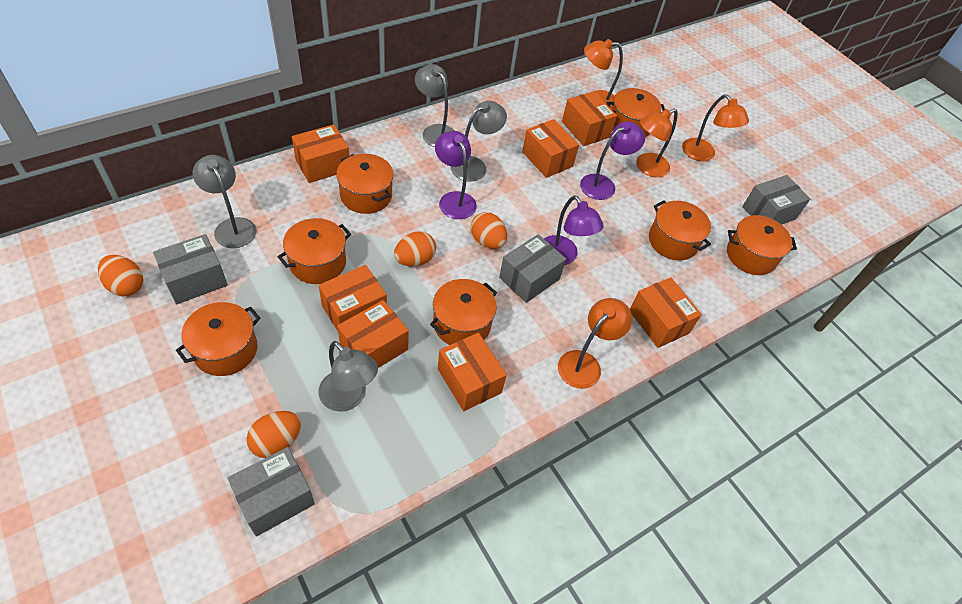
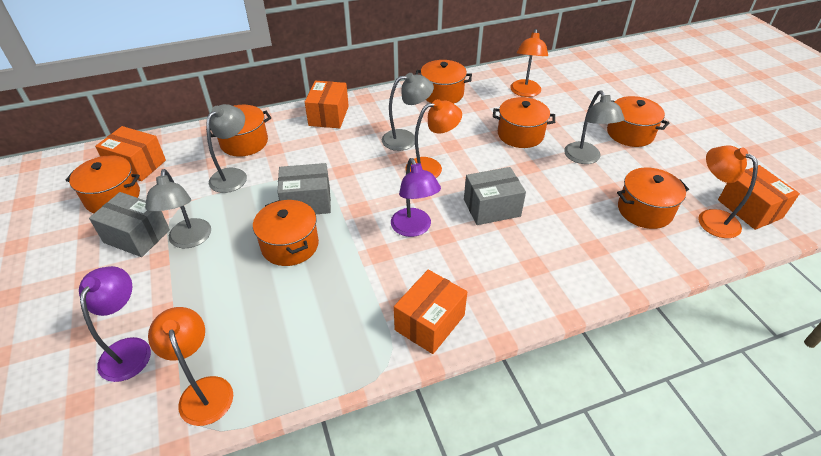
grey box: 4 -> 3
orange box: 7 -> 4
orange egg: 4 -> 0
purple lamp: 3 -> 2

